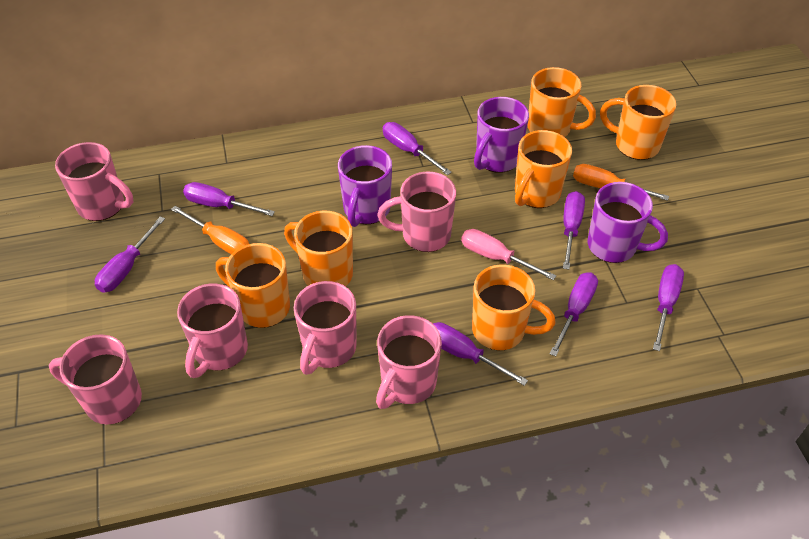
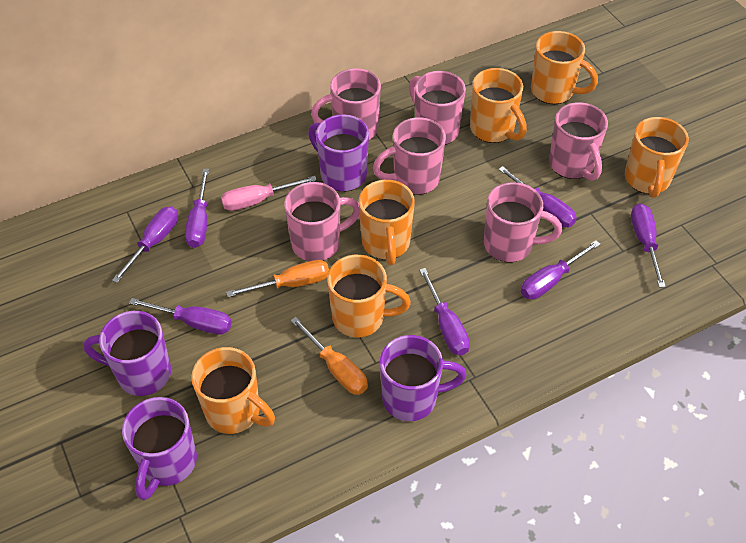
purple mug: 3 -> 4

